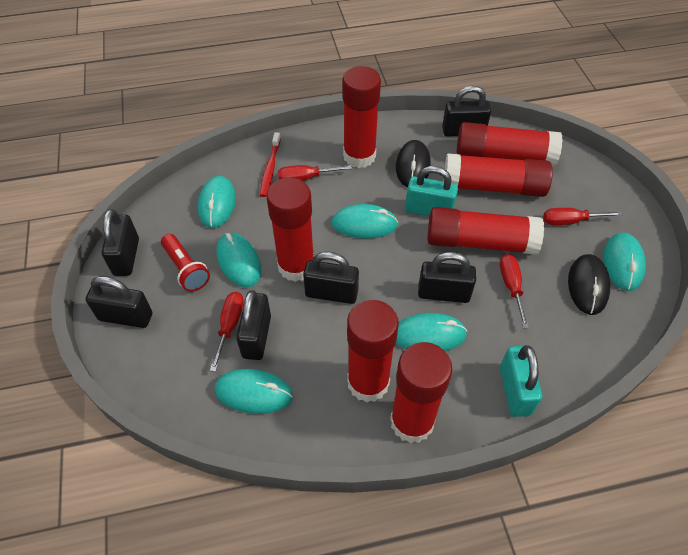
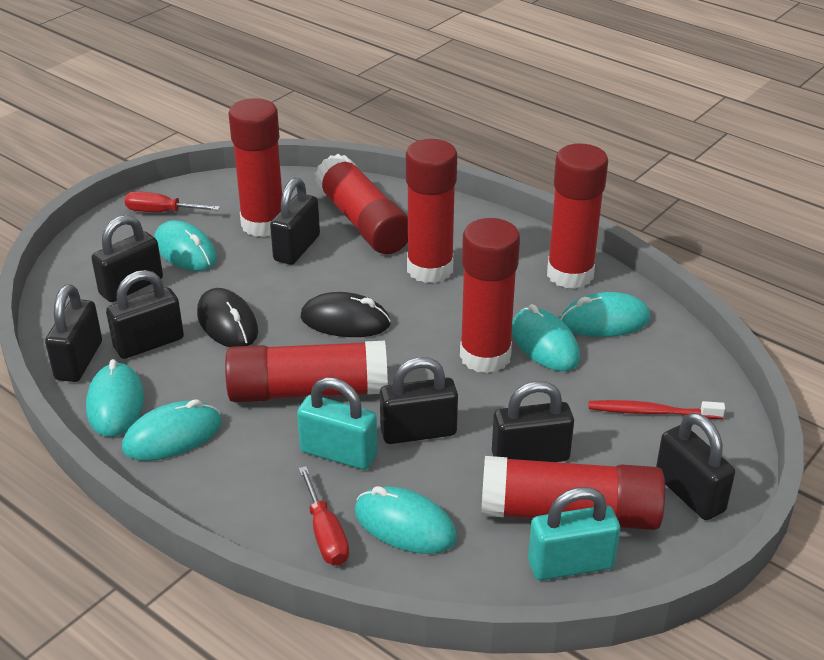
black padlock: 6 -> 7
red flashlight: 1 -> 0
red screwdriver: 4 -> 2

